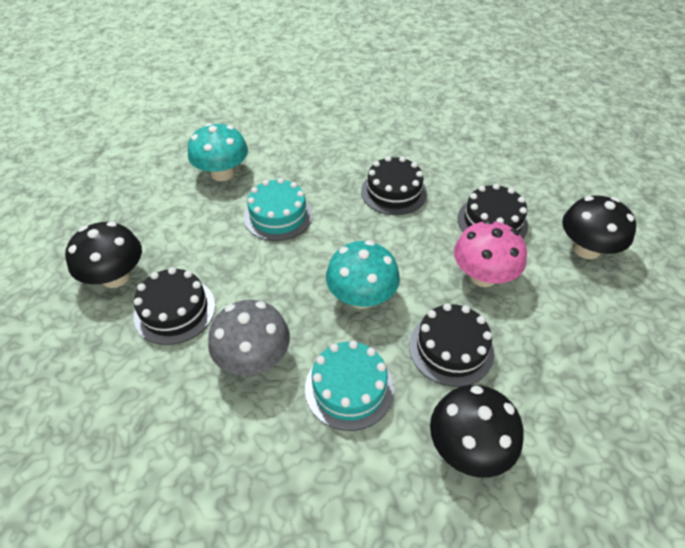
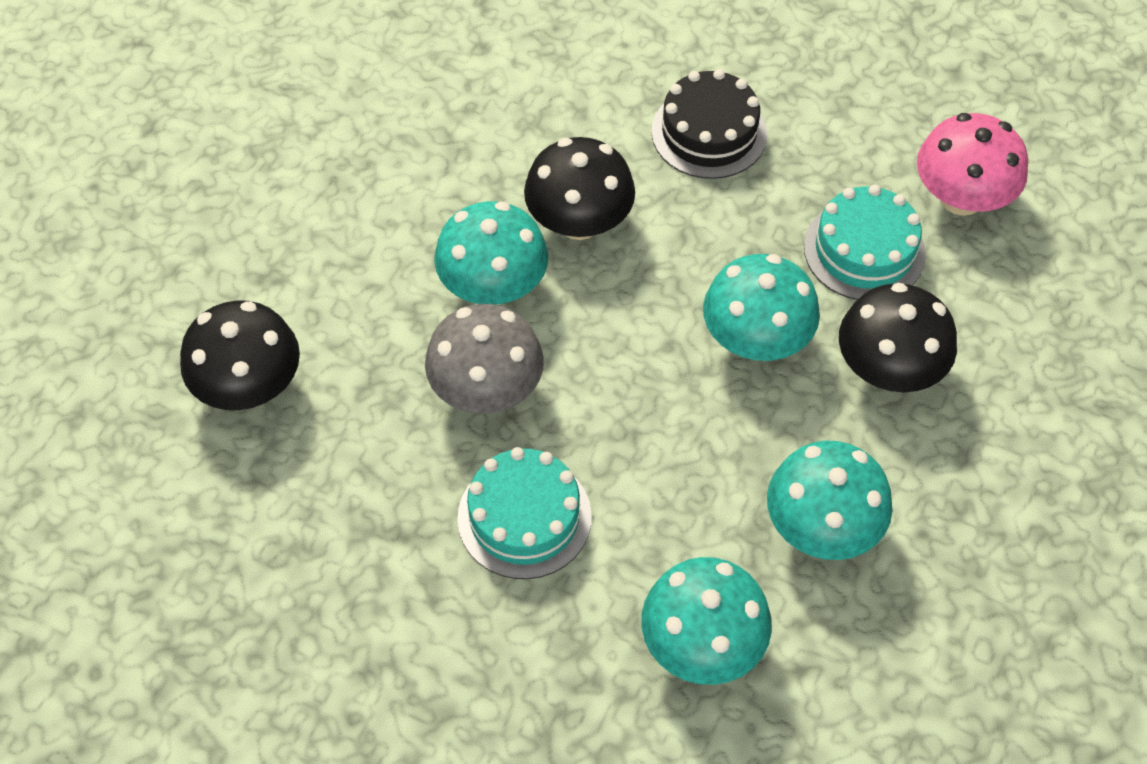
black cake: 4 -> 1
turquoise mushroom: 2 -> 4

